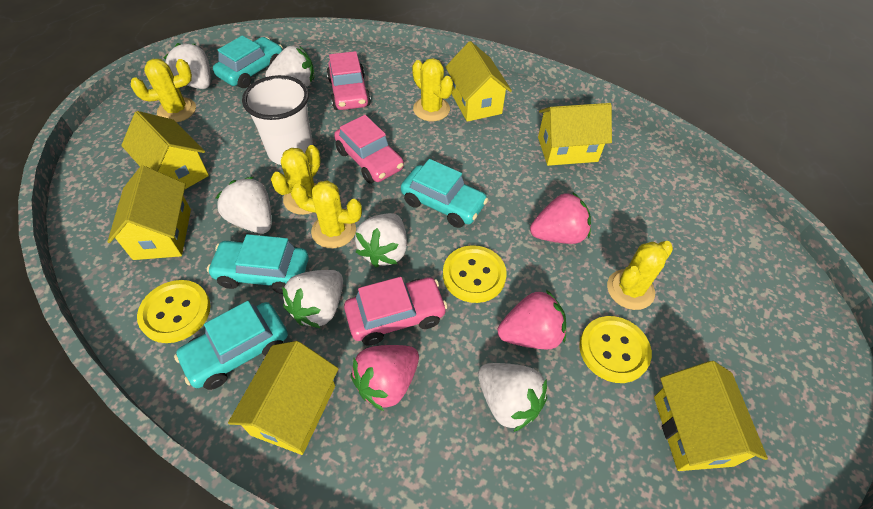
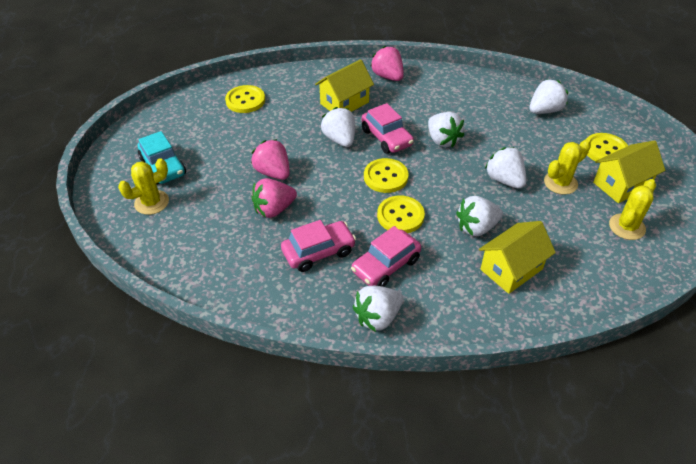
turquoise car: 4 -> 1
white cup: 1 -> 0
yellow button: 3 -> 4
yellow cactus: 5 -> 3
yellow house: 6 -> 3

